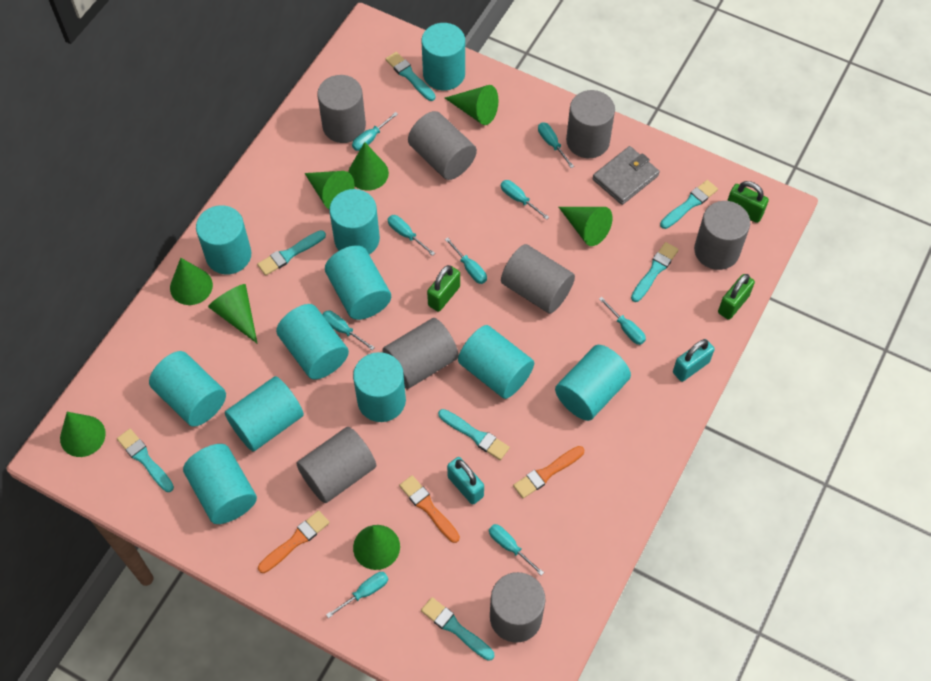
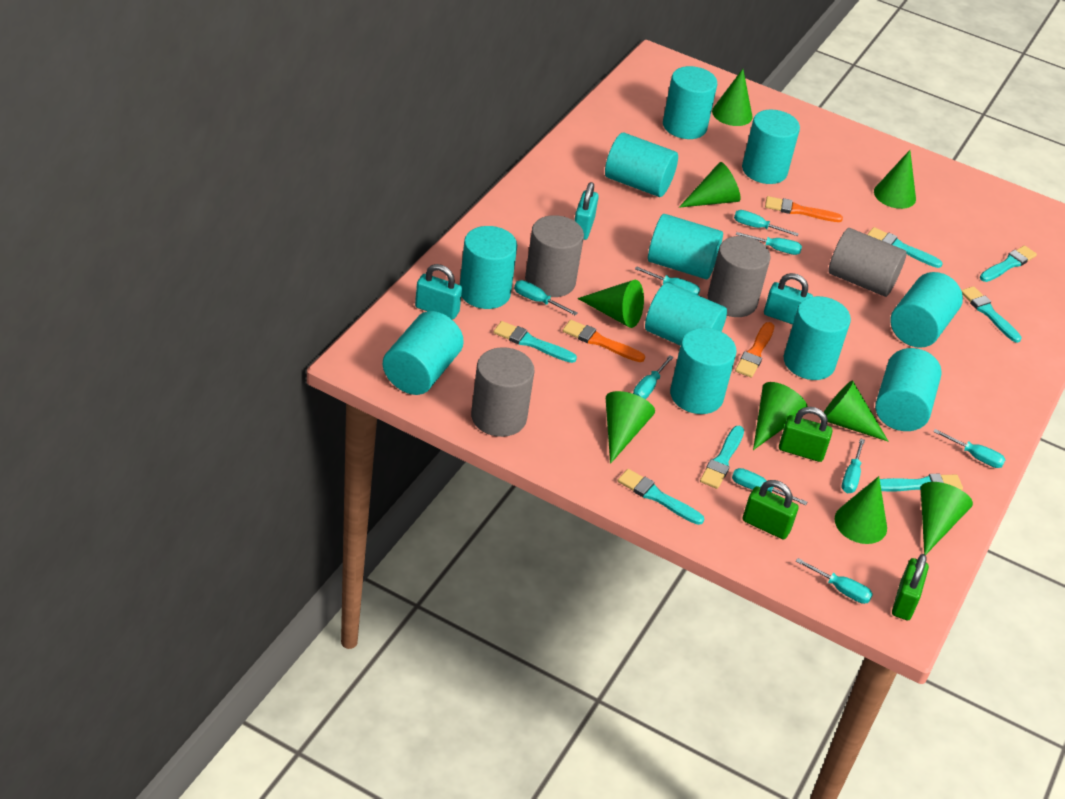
green cone: 8 -> 9
grey cylinder: 8 -> 4
grey wallet: 1 -> 0
turquoise padlock: 2 -> 3

